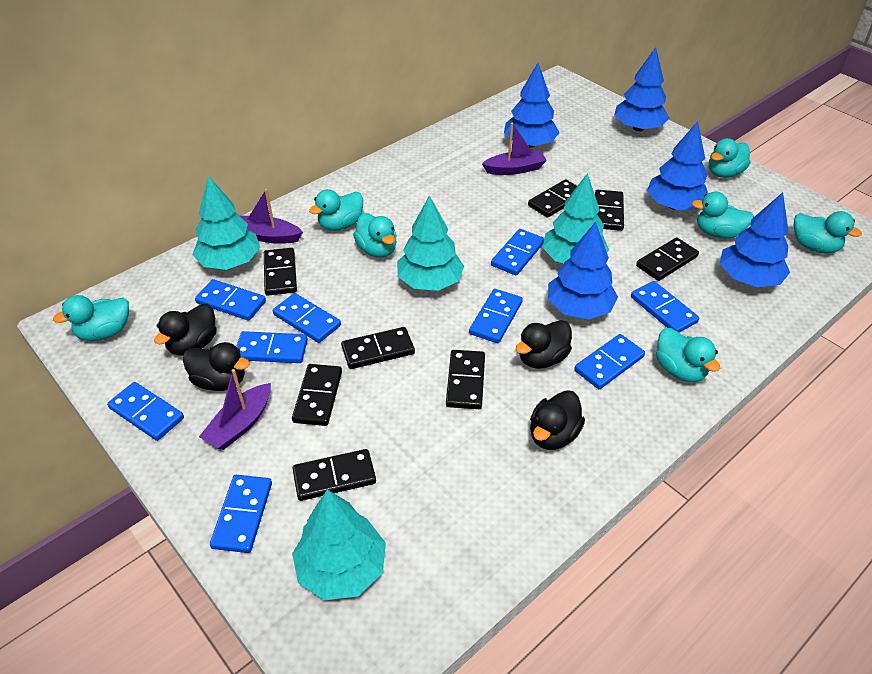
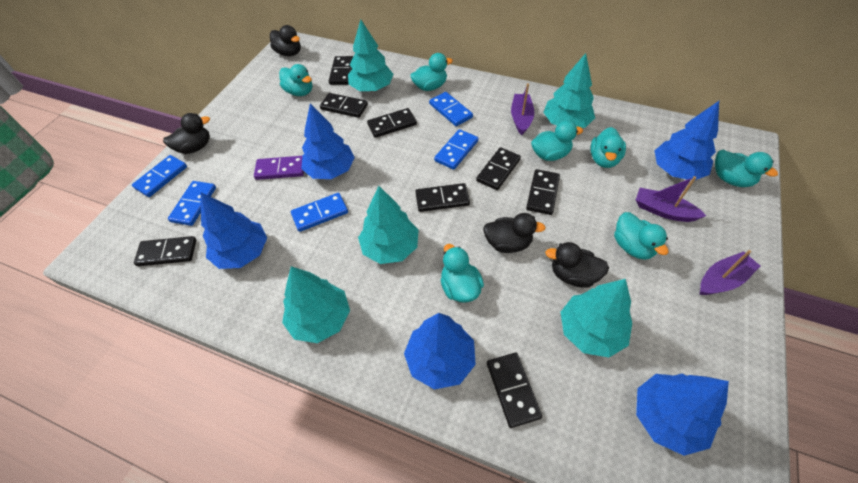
blue domino: 9 -> 5
purple domino: 0 -> 1
turquoise tree: 4 -> 5

